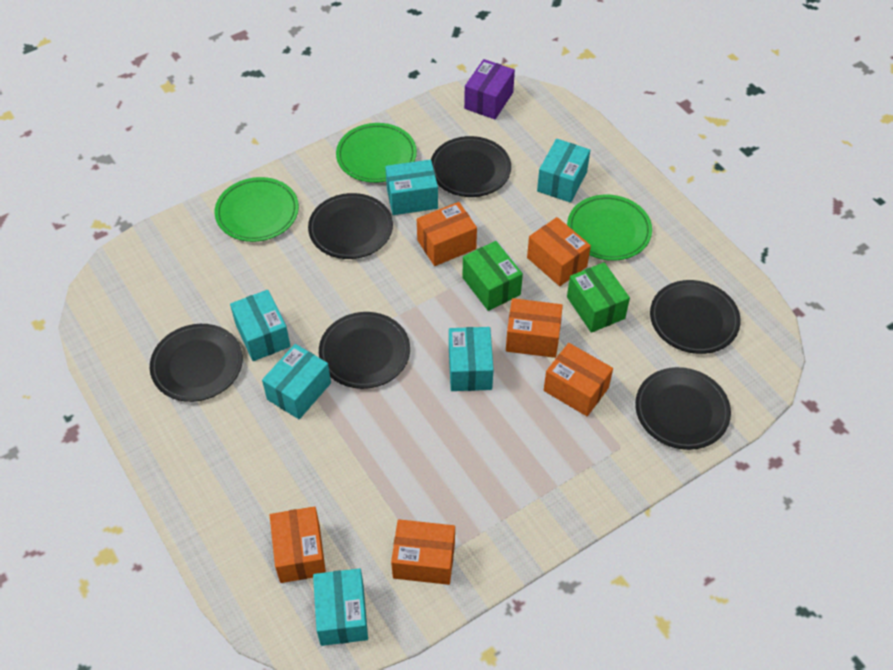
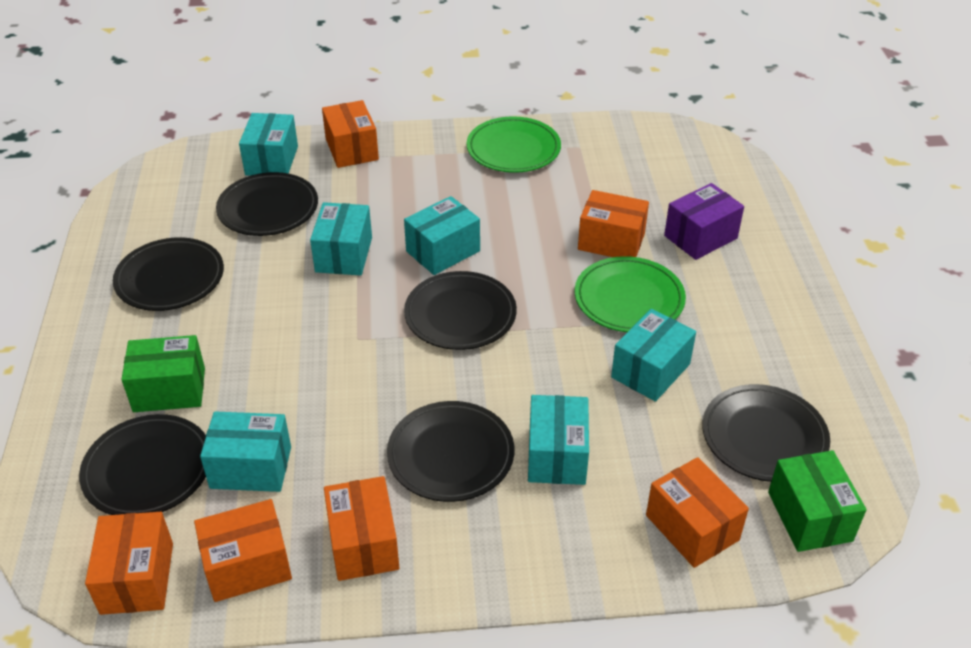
green plate: 3 -> 2

